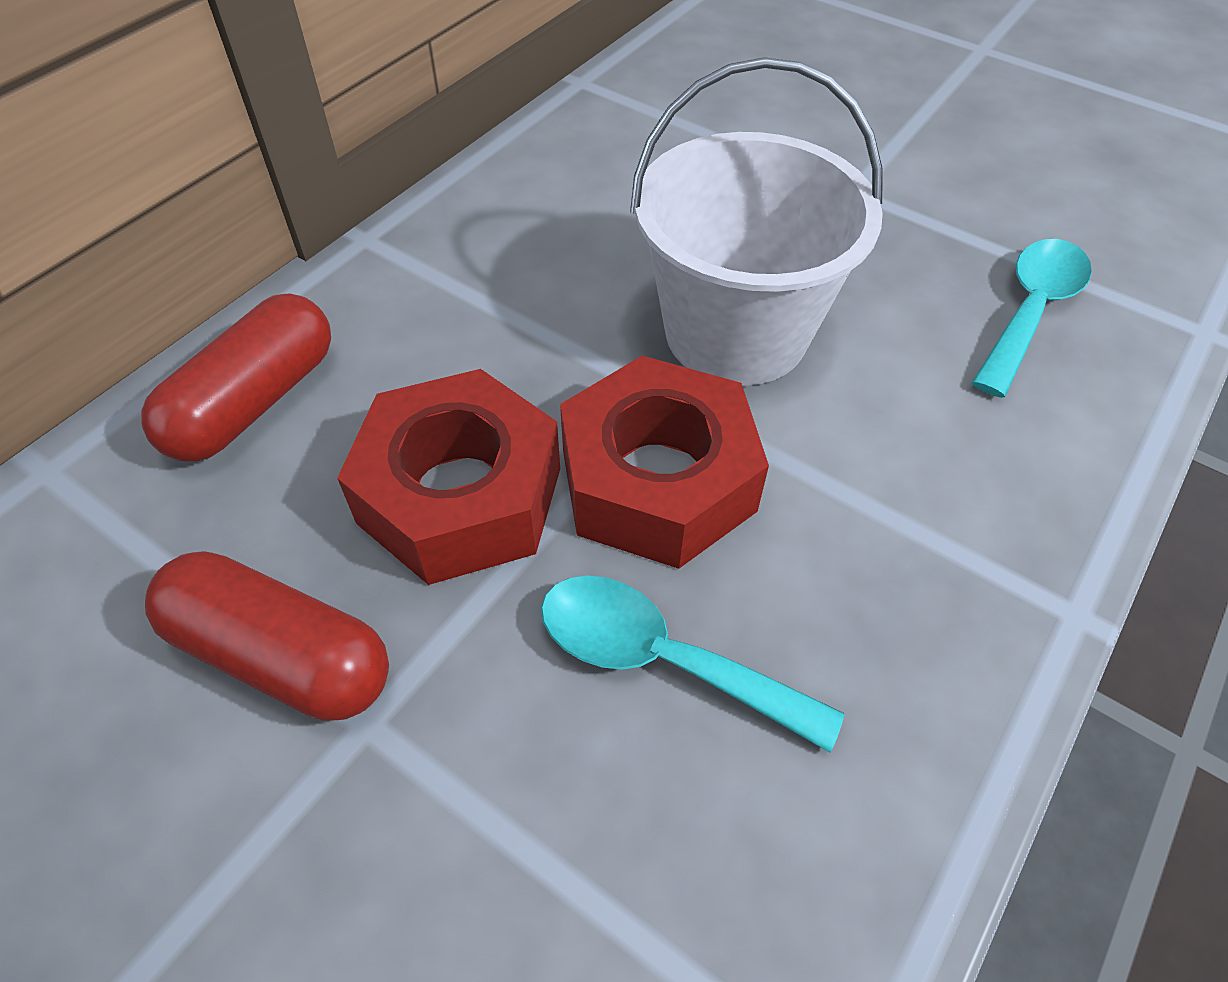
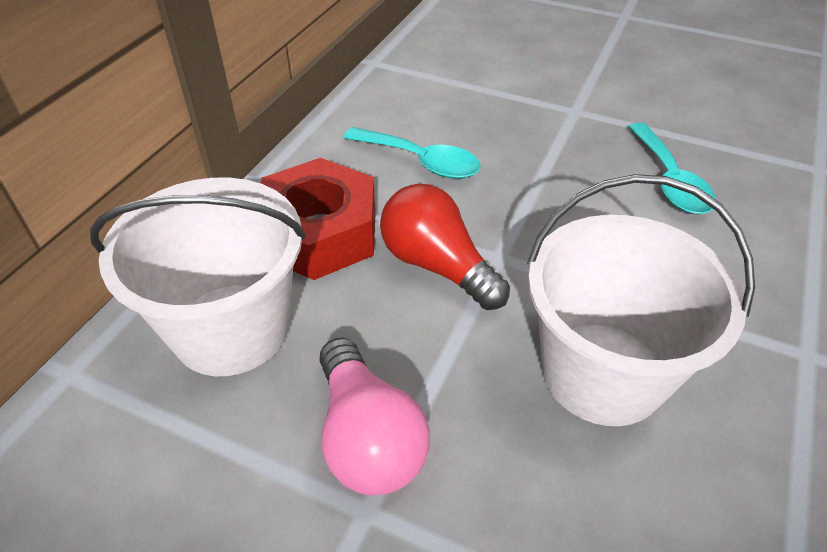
pink light bulb: 0 -> 1
red capsule: 2 -> 0
red light bulb: 0 -> 1
red nut: 2 -> 1
white bucket: 1 -> 2

